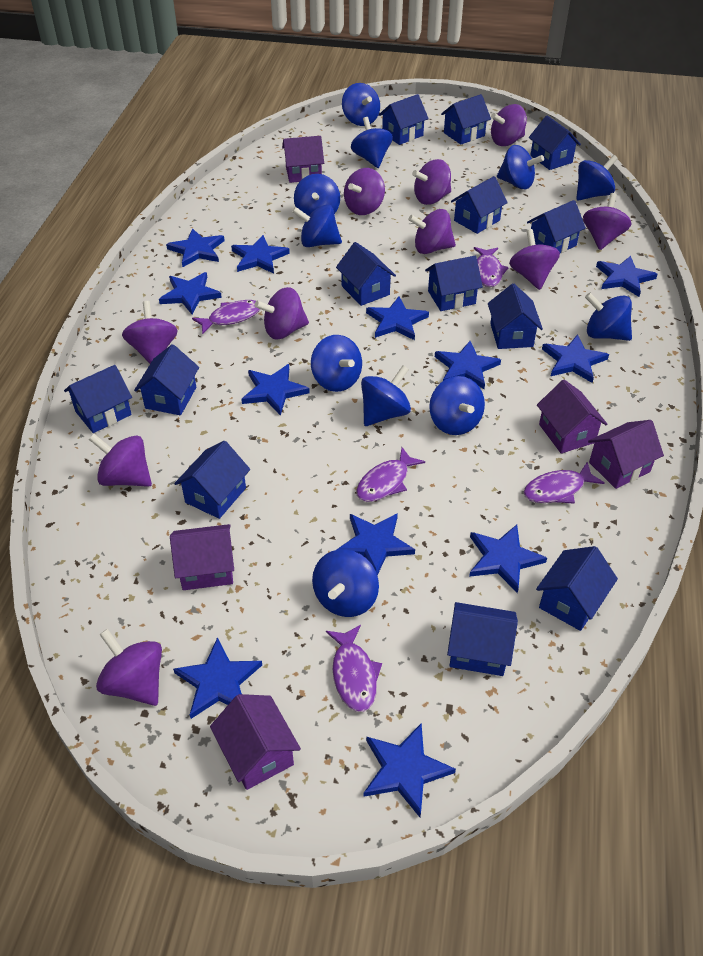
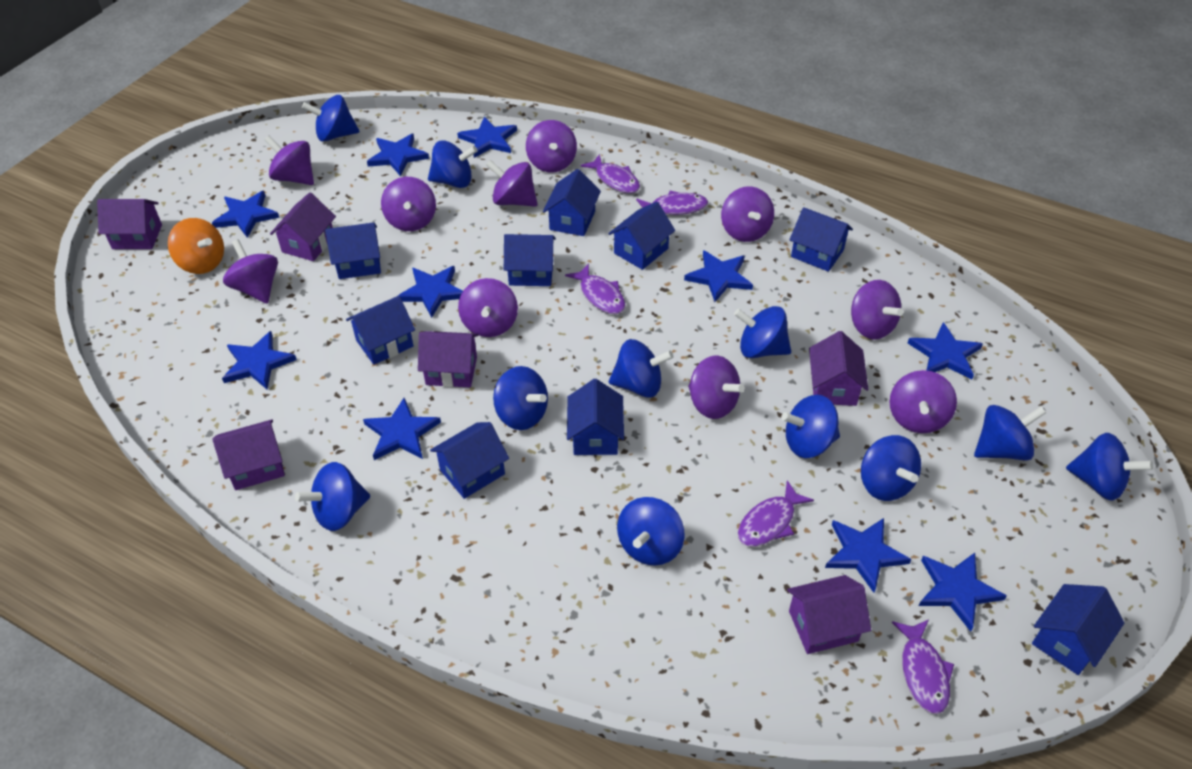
blue house: 13 -> 9
blue star: 12 -> 10
orange spinning top: 0 -> 1
purple house: 5 -> 6

